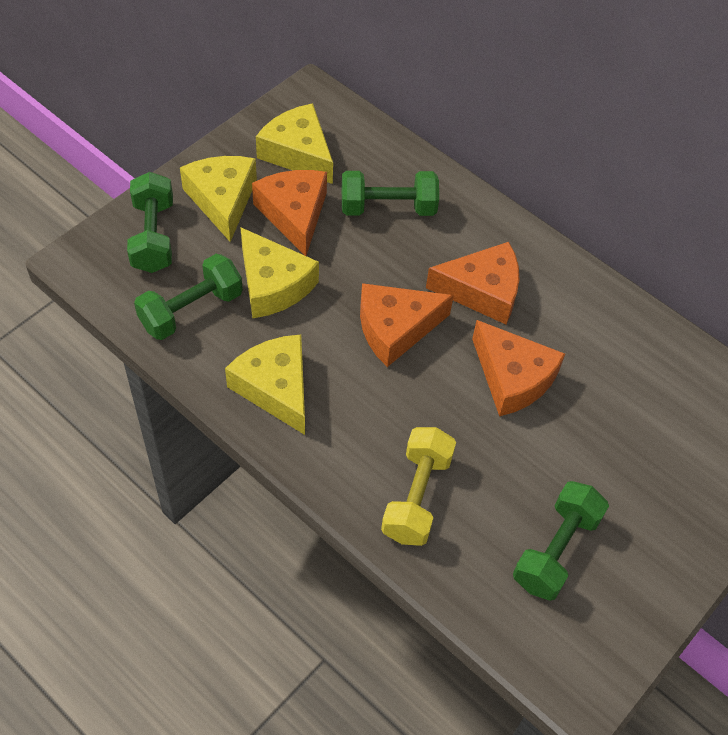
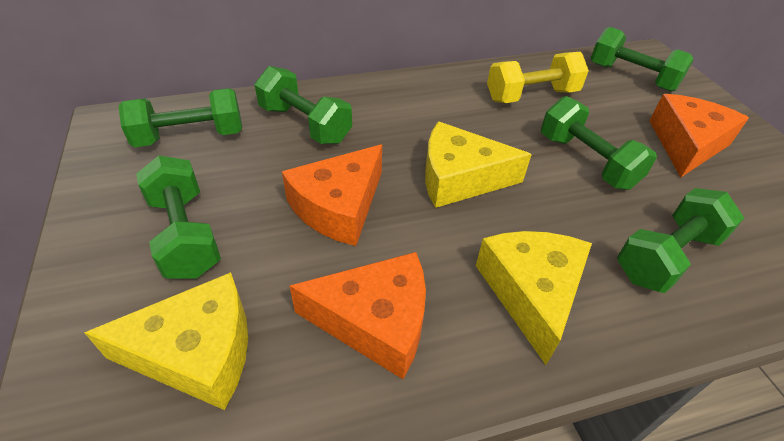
green dumbbell: 4 -> 6
orange cheese: 4 -> 3
yellow cheese: 4 -> 3

